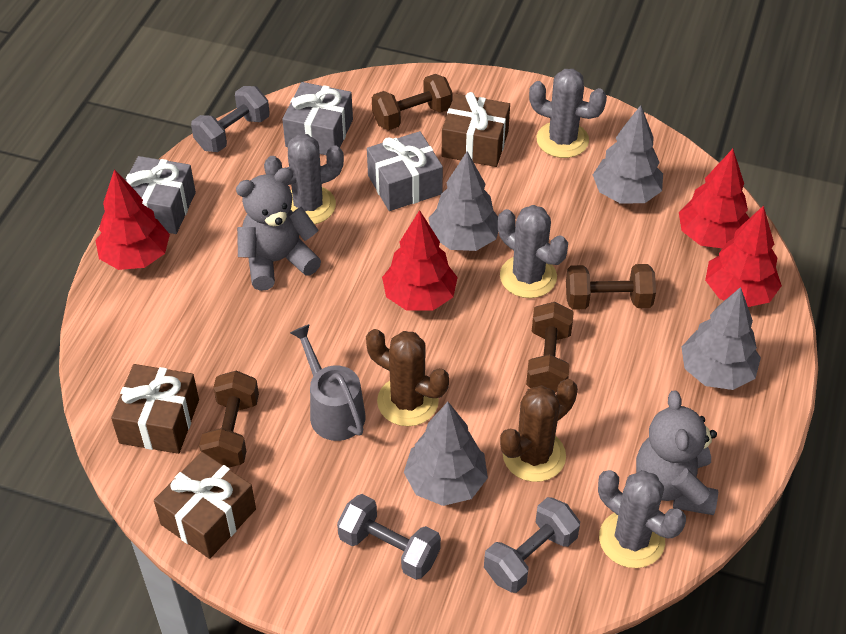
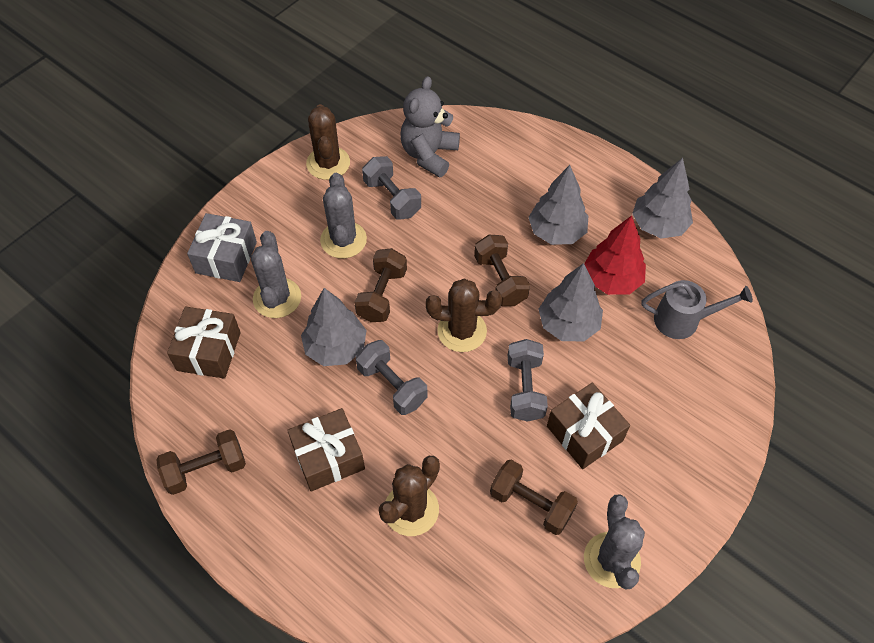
brown cactus: 2 -> 3
grey cactus: 4 -> 3
grey gift: 3 -> 1
grey teddy bear: 2 -> 1
red tree: 4 -> 1

